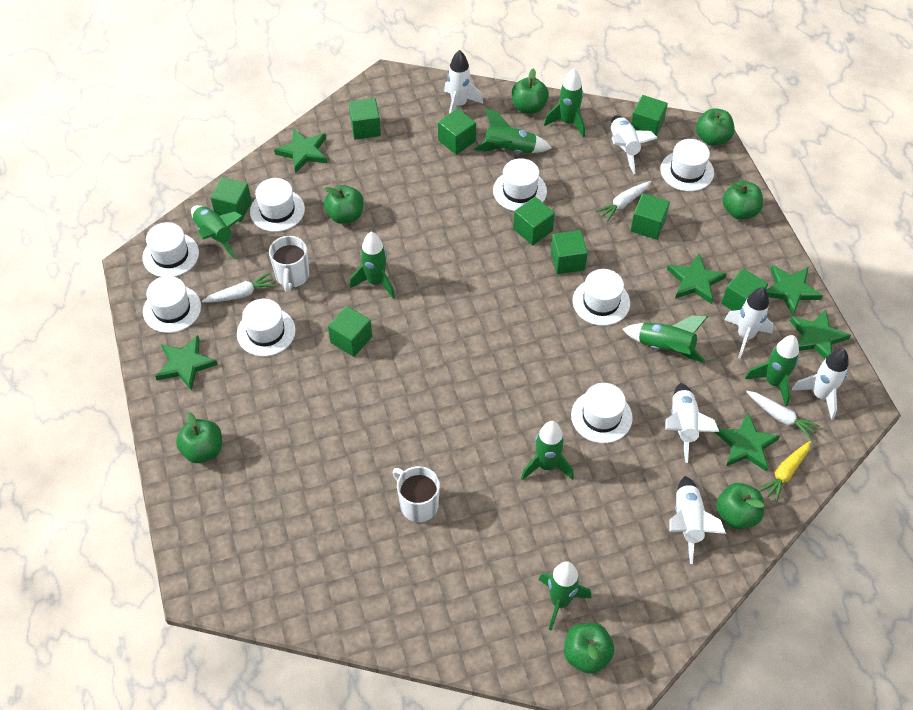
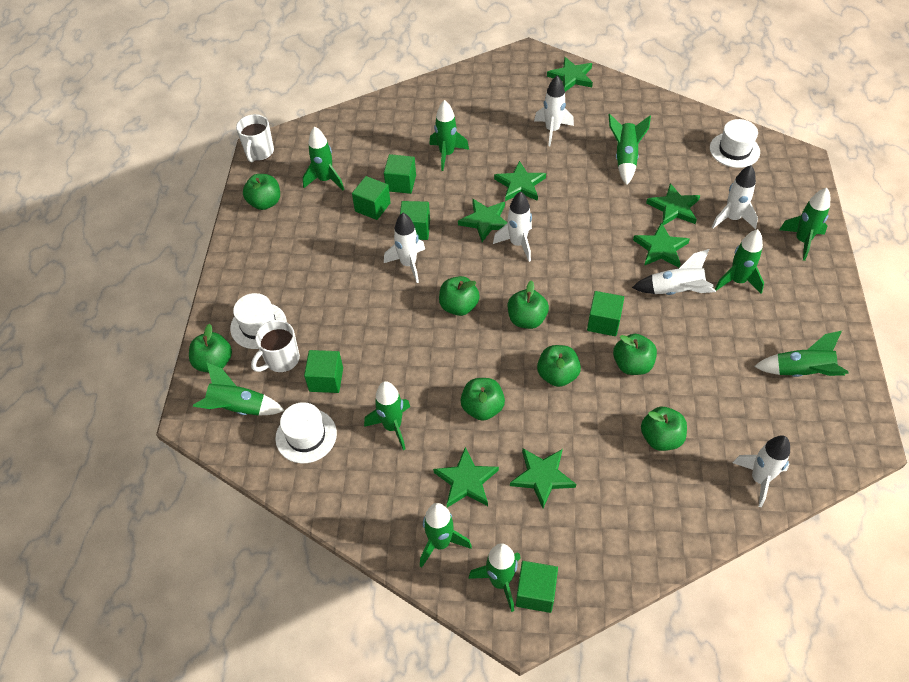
green apple: 7 -> 8
green cube: 9 -> 6
green rocket: 8 -> 10
green star: 6 -> 7
white carrot: 3 -> 0
white hat: 8 -> 3
yellow carrot: 1 -> 0

